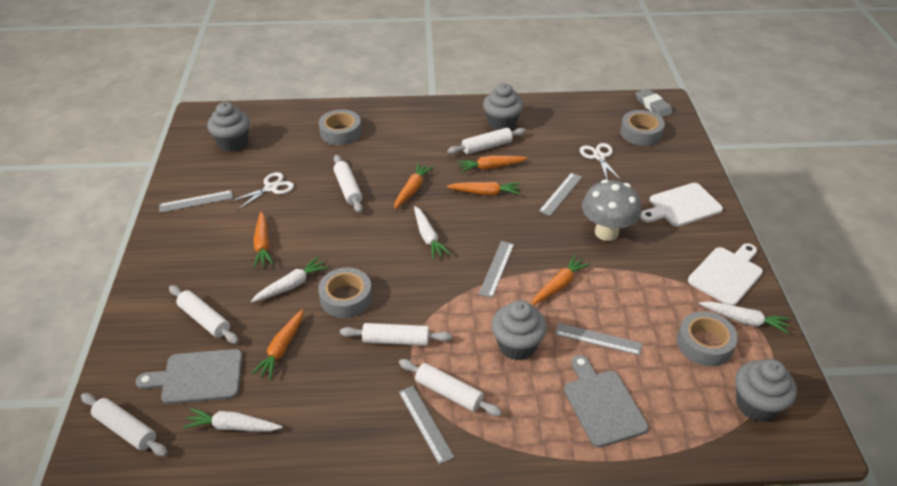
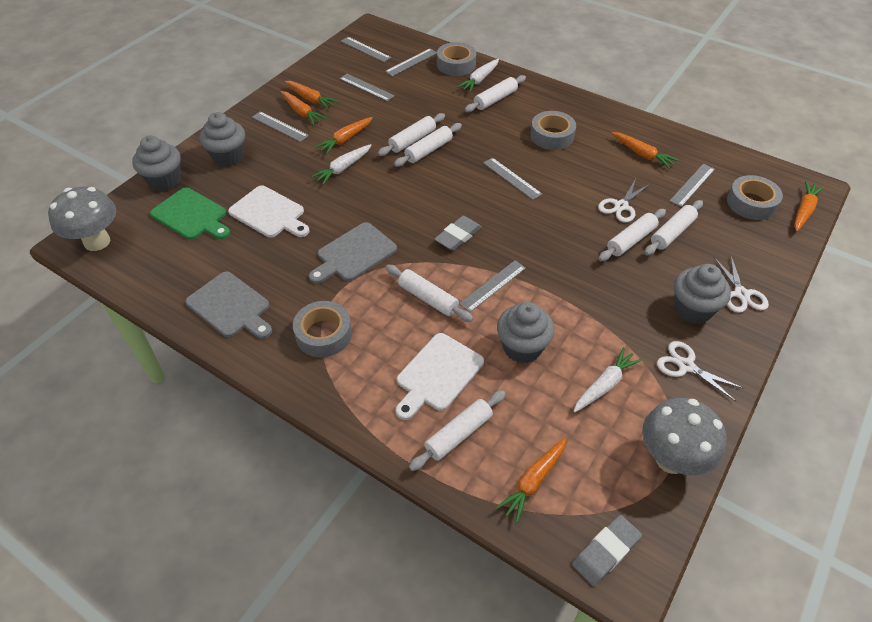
green cutting board: 0 -> 1
grey eraser: 1 -> 2
grey mushroom: 1 -> 2
grey ruler: 5 -> 7
white carrot: 4 -> 3
white rolling pin: 6 -> 7
white scissors: 2 -> 3

